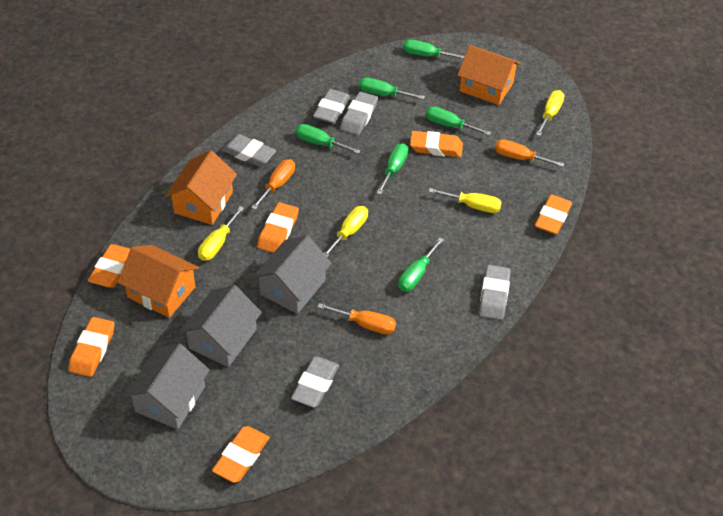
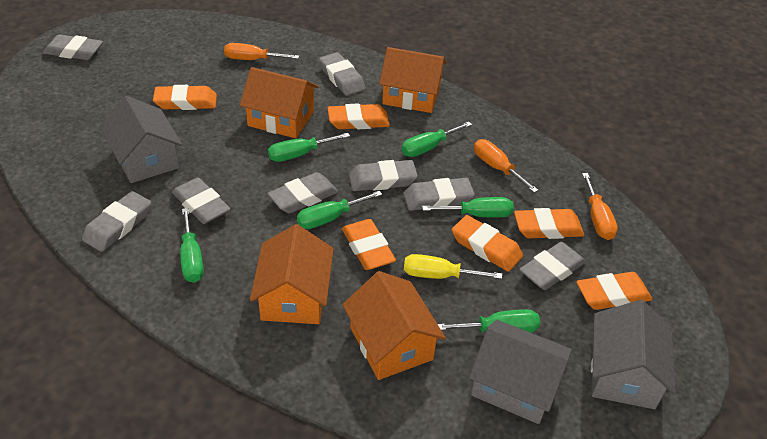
grey eraser: 5 -> 8
orange house: 3 -> 4
yellow screwdriver: 4 -> 1

